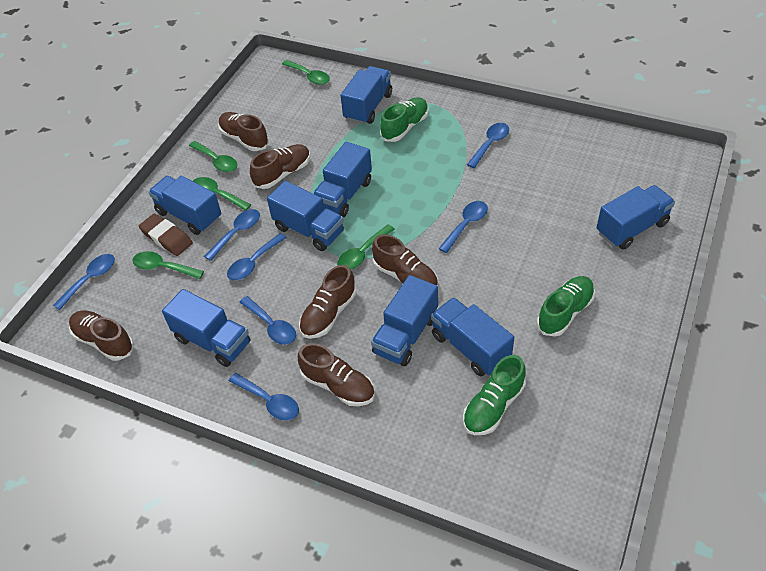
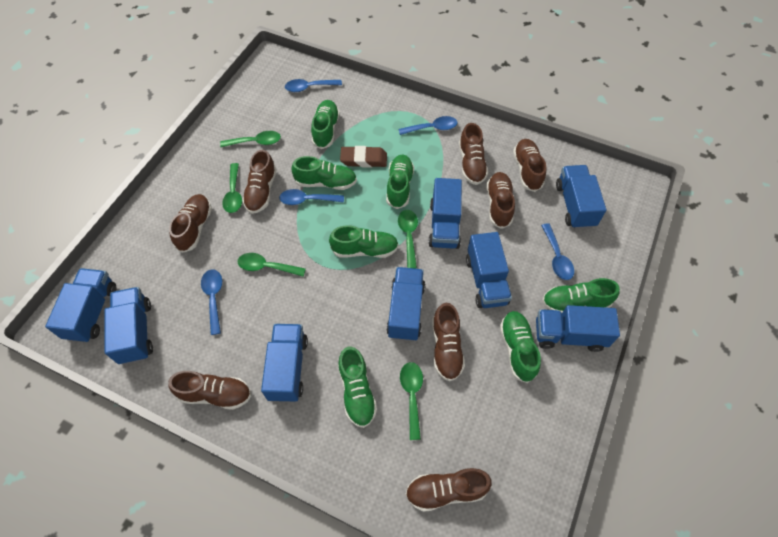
blue spoon: 7 -> 5
brown shoe: 6 -> 8
green shoe: 3 -> 7

